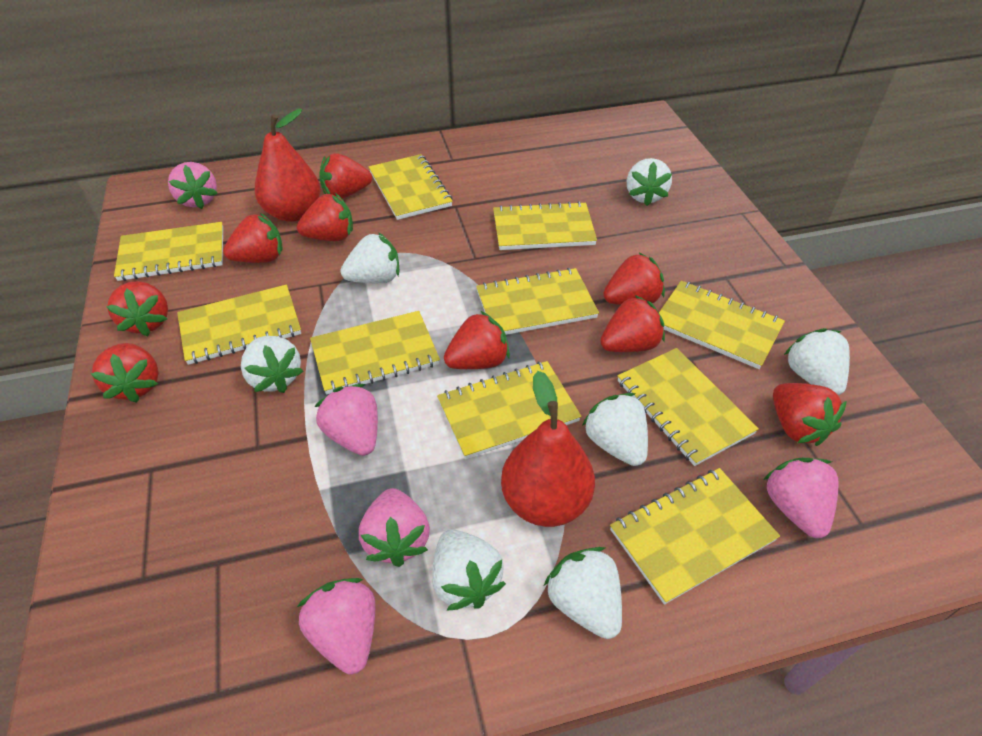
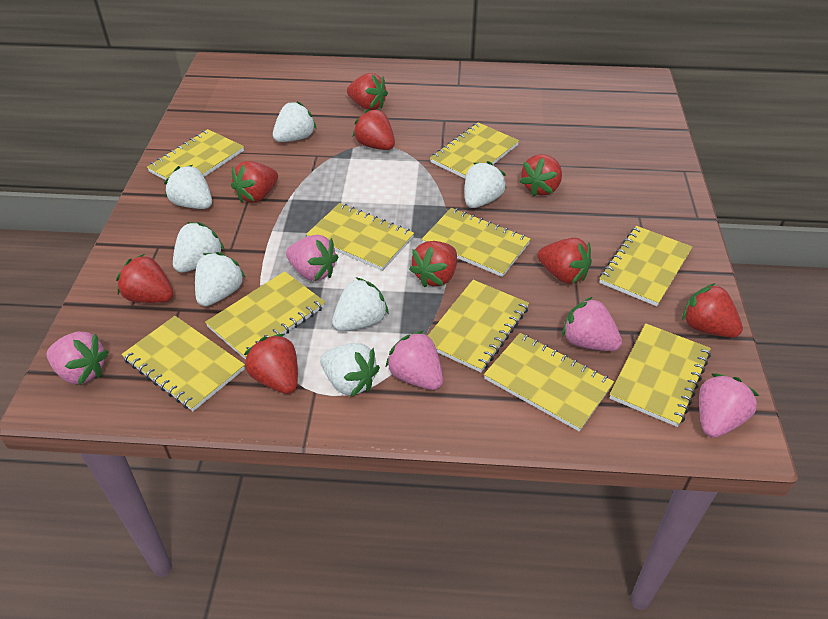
red pear: 2 -> 0

